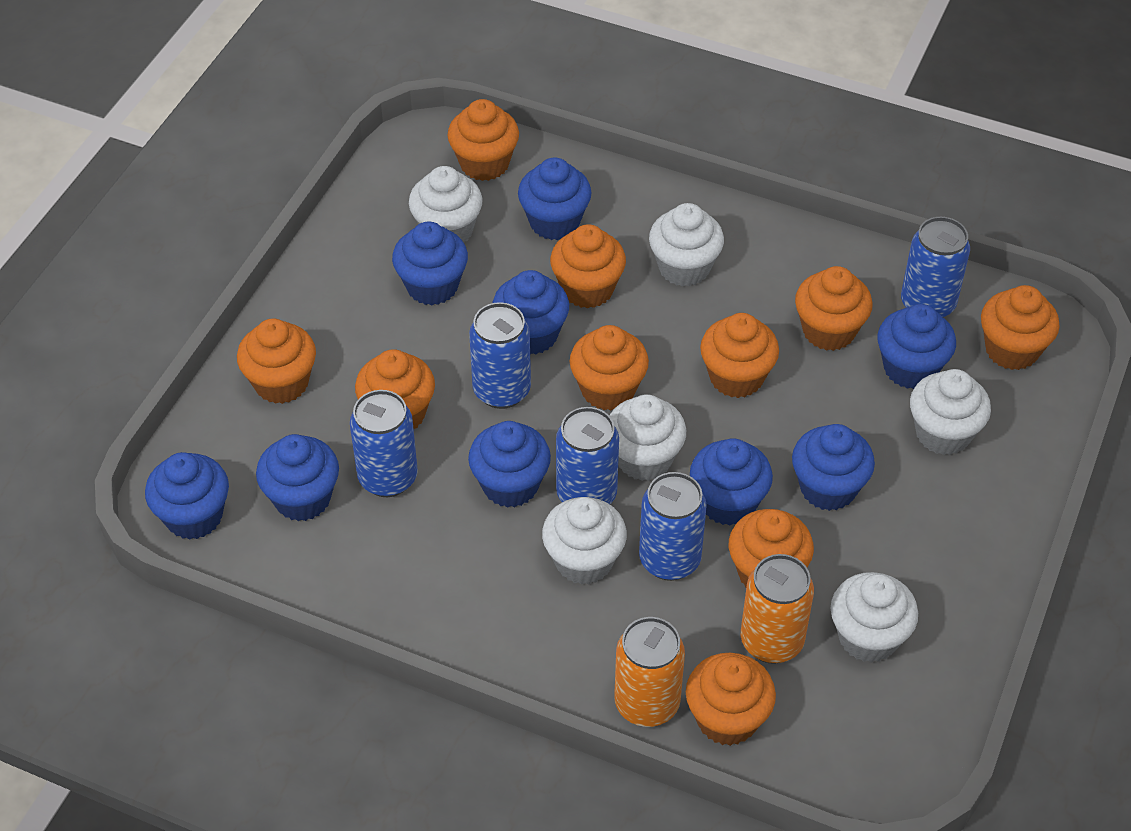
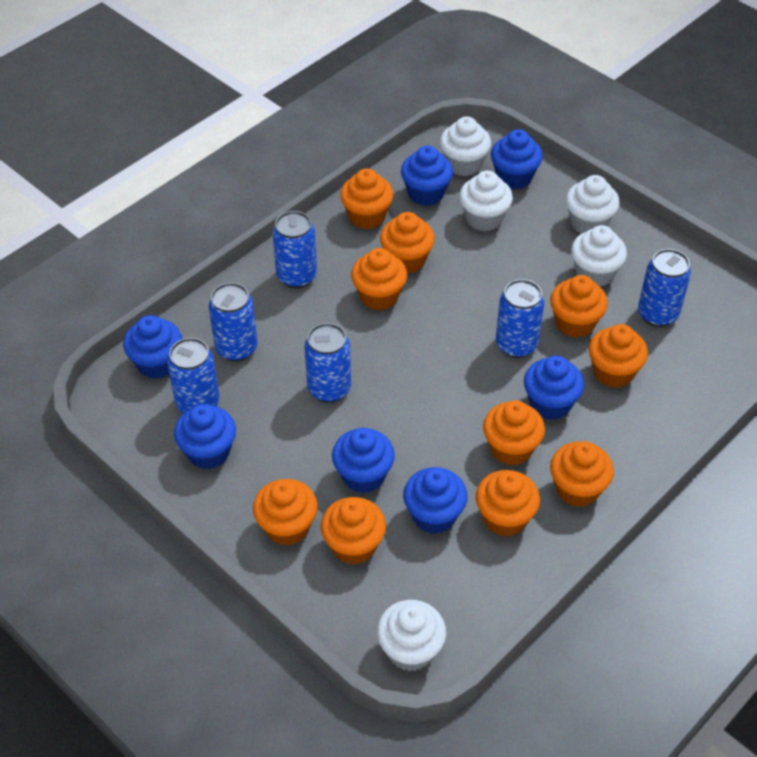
blue can: 5 -> 6
blue cupcake: 9 -> 7
orange can: 2 -> 0
white cupcake: 6 -> 5

